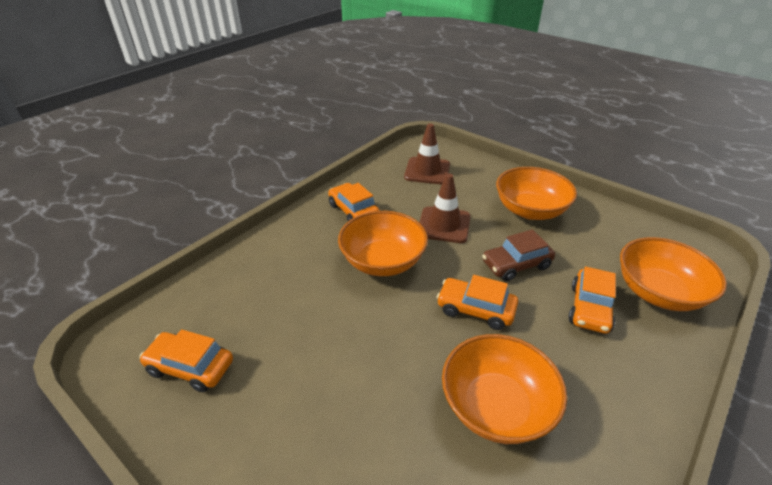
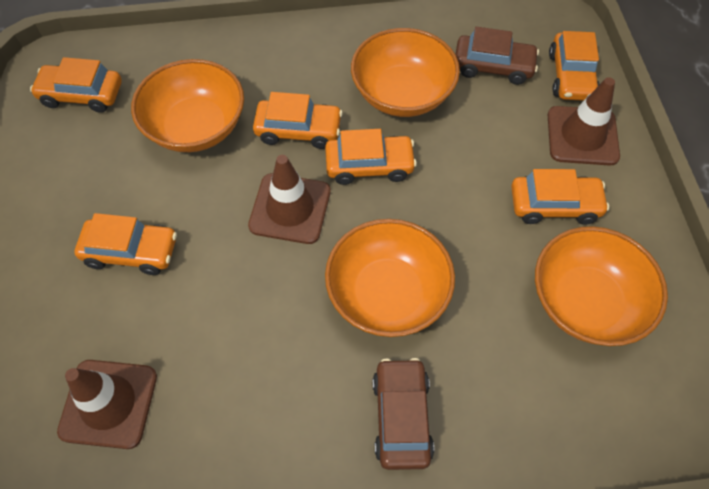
brown car: 1 -> 2
brown traffic cone: 2 -> 3
orange car: 4 -> 6

